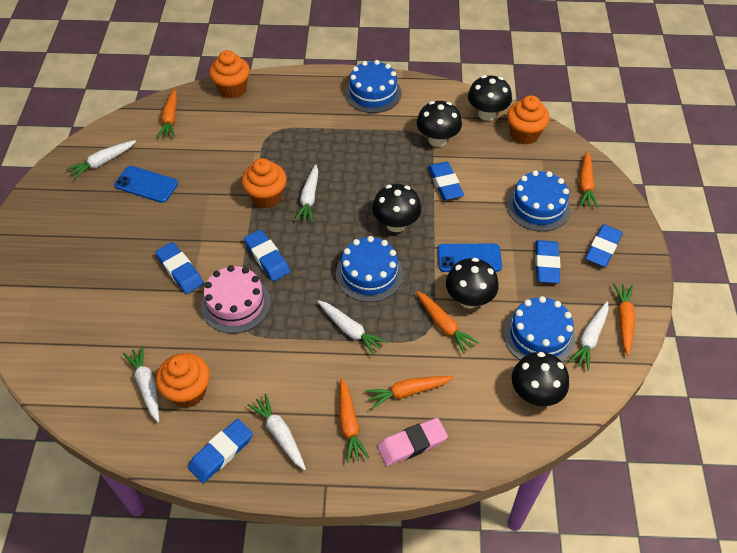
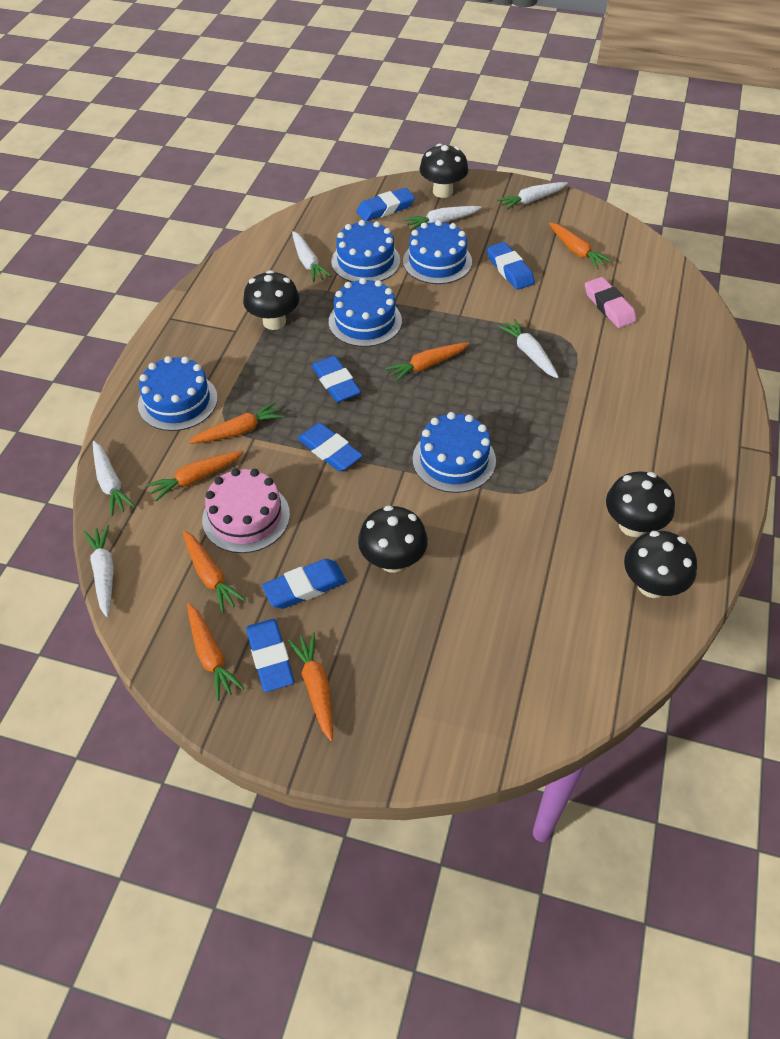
blue cake: 4 -> 5
blue phone: 2 -> 0
orange carrot: 6 -> 7
orange cupcake: 4 -> 0

